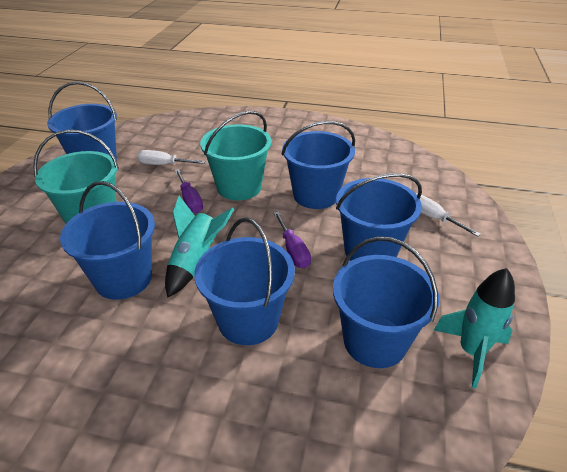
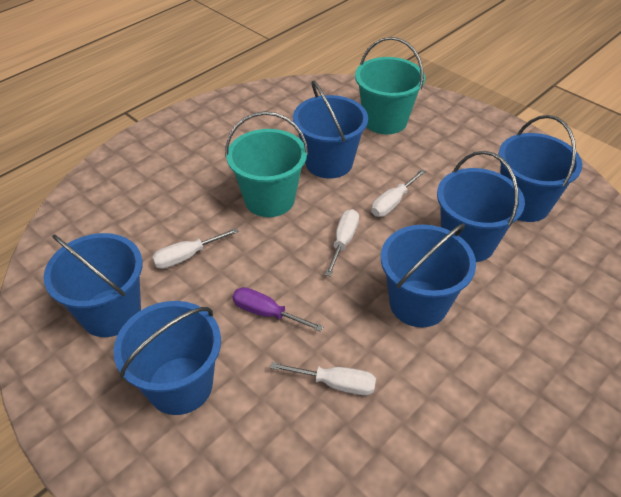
purple screwdriver: 2 -> 1
turquoise rocket: 2 -> 0
white screwdriver: 2 -> 4

